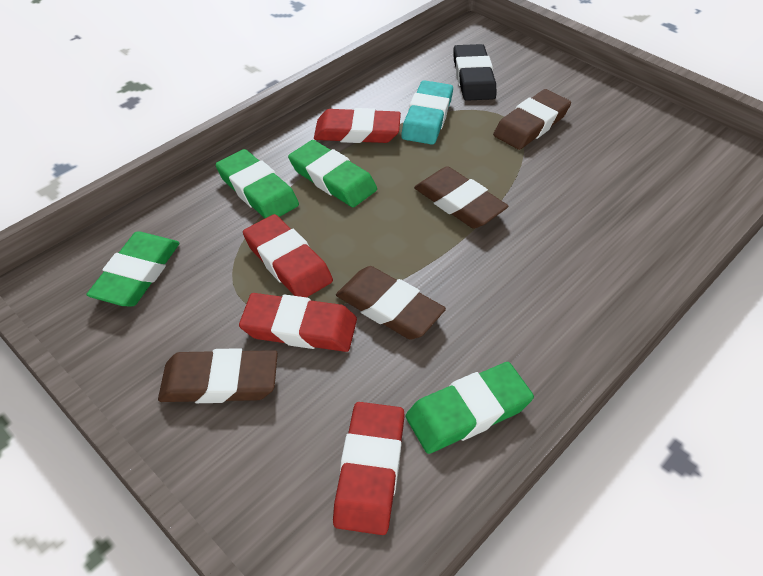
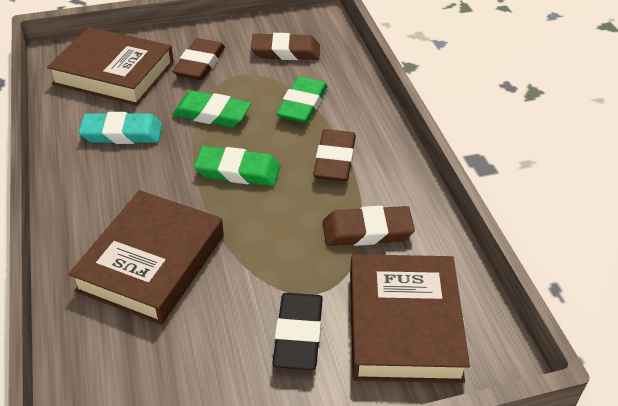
brown book: 0 -> 3
green eraser: 4 -> 3
red eraser: 4 -> 0

